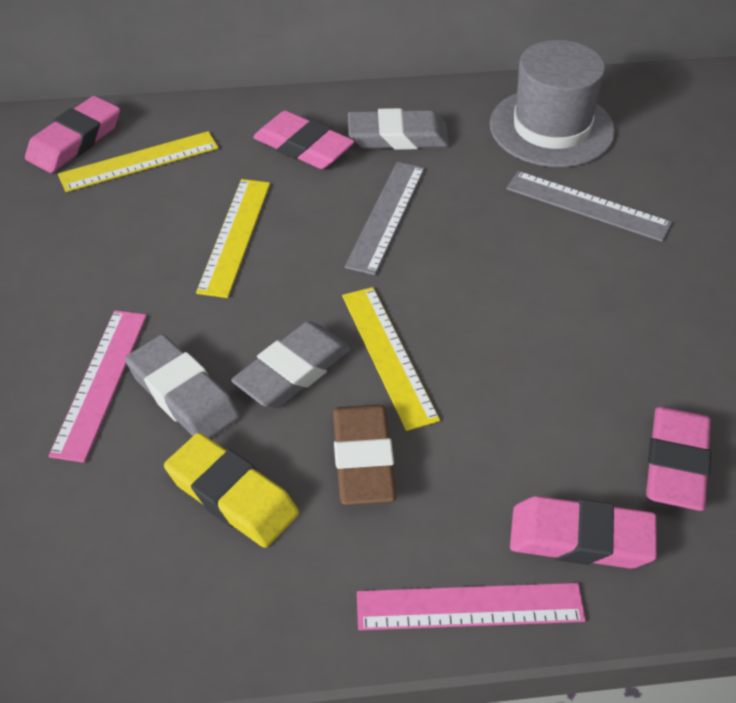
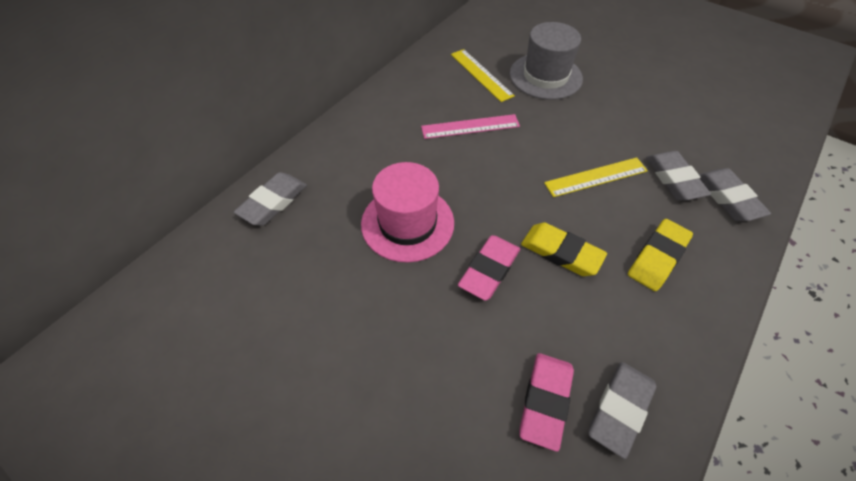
brown eraser: 1 -> 0
grey eraser: 3 -> 4
grey ruler: 2 -> 0
pink eraser: 4 -> 2
pink hat: 0 -> 1
pink ruler: 2 -> 1
yellow eraser: 1 -> 2
yellow ruler: 3 -> 2

